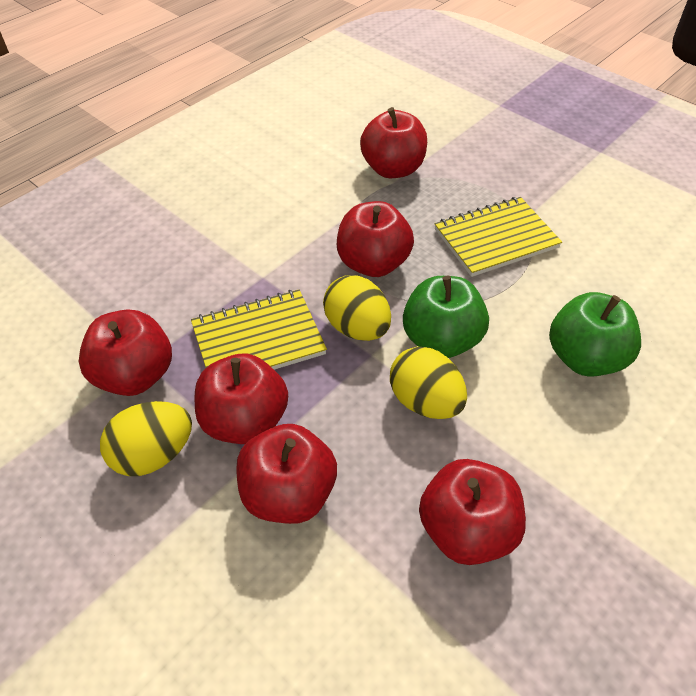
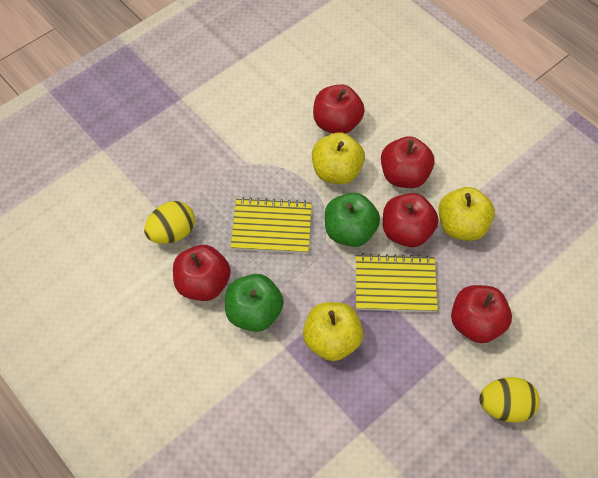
red apple: 6 -> 5
yellow apple: 0 -> 3
yellow egg: 3 -> 2

